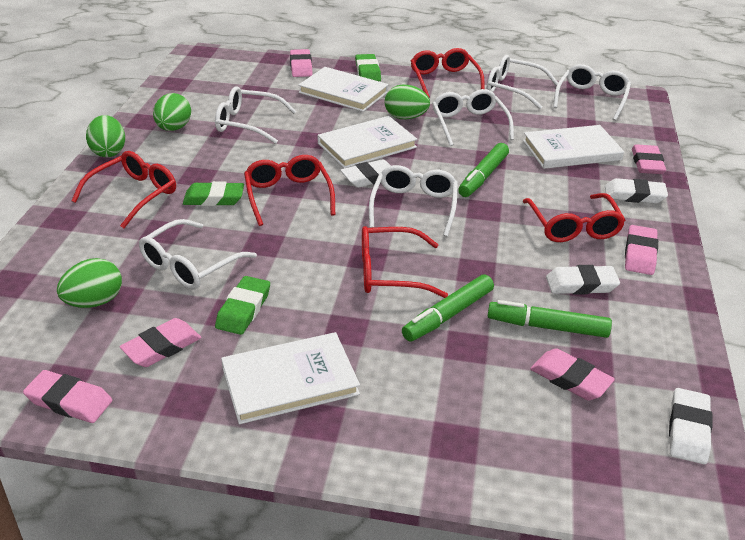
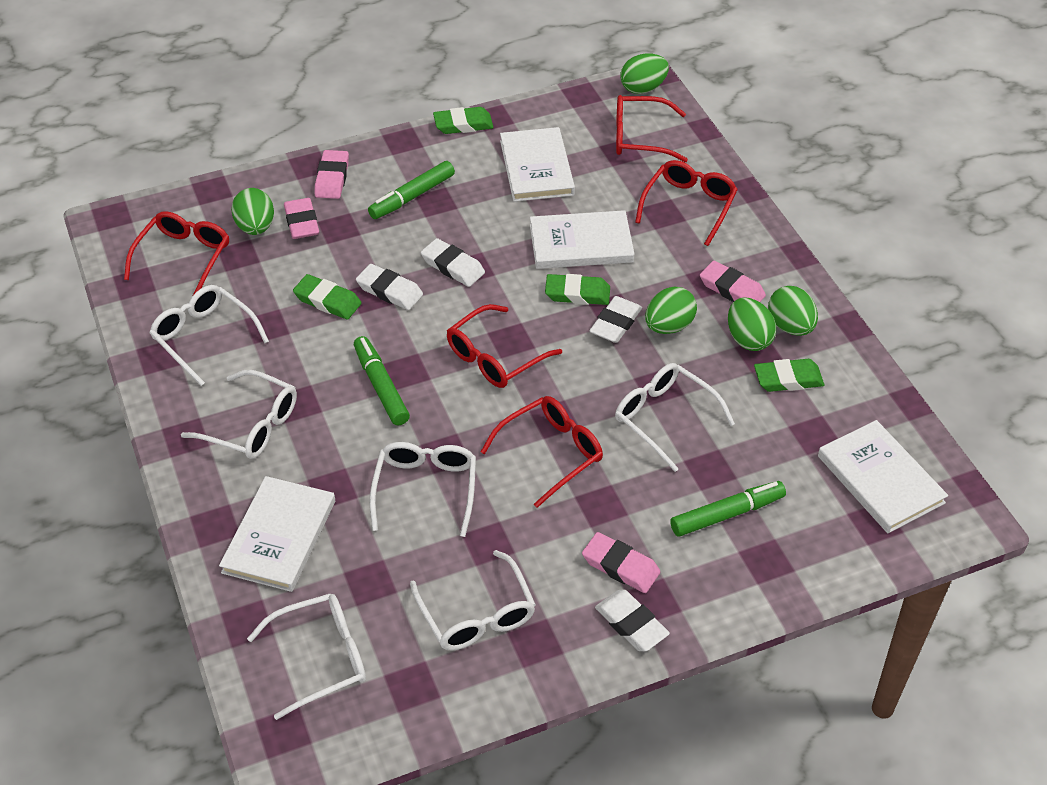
green egg: 4 -> 5
green eraser: 3 -> 4
pink eraser: 6 -> 4

